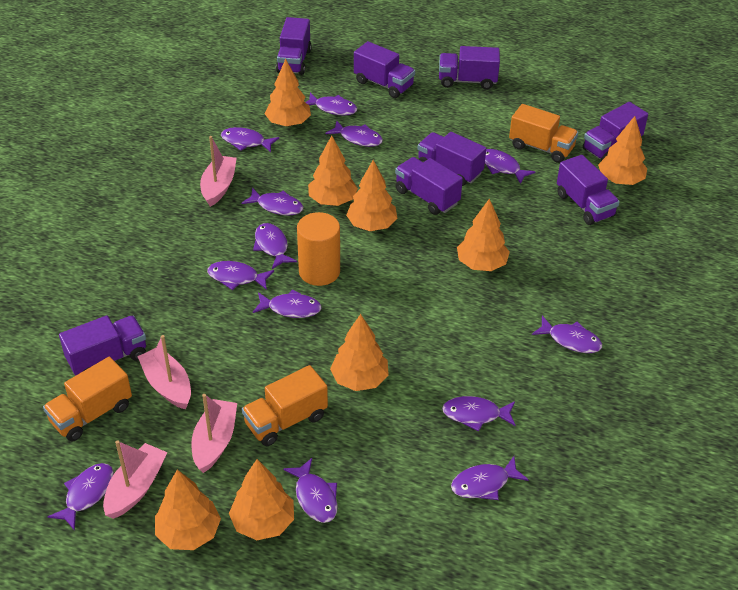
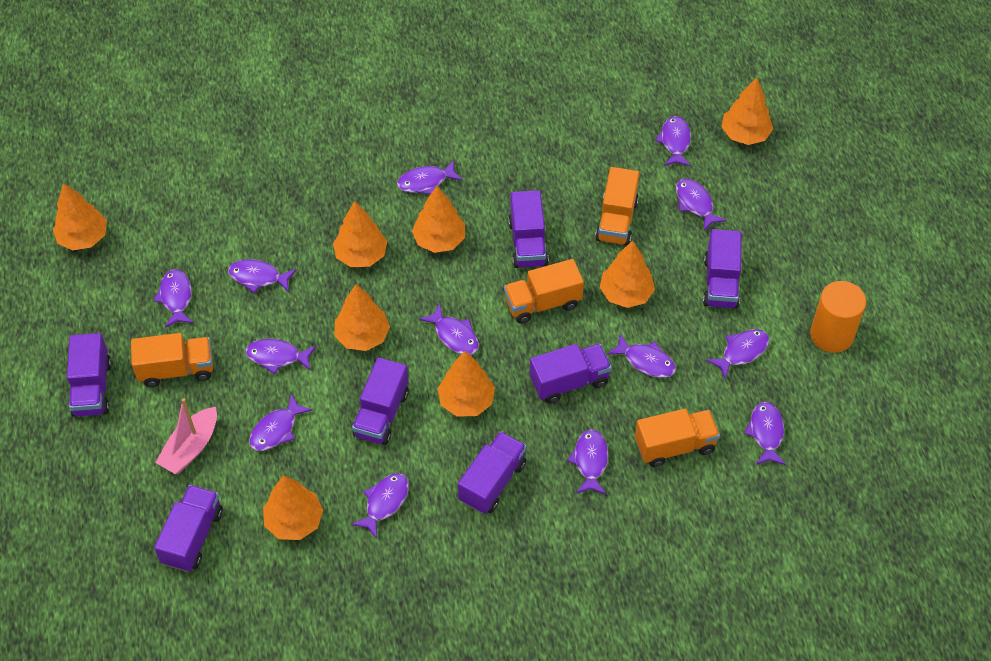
orange truck: 3 -> 4
pink boat: 4 -> 1
purple truck: 8 -> 7

